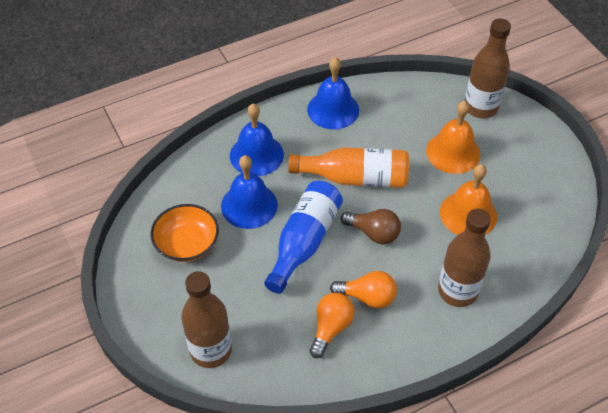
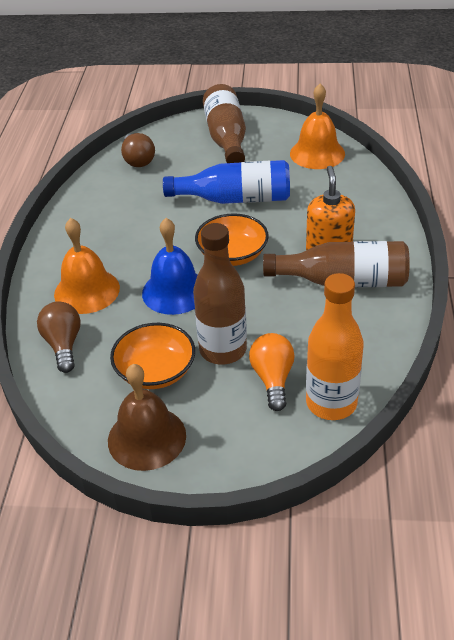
blue bell: 3 -> 1
brown bell: 0 -> 1
brown light bulb: 1 -> 2
orange bowl: 1 -> 2
orange light bulb: 2 -> 1
orange soap dispenser: 0 -> 1

